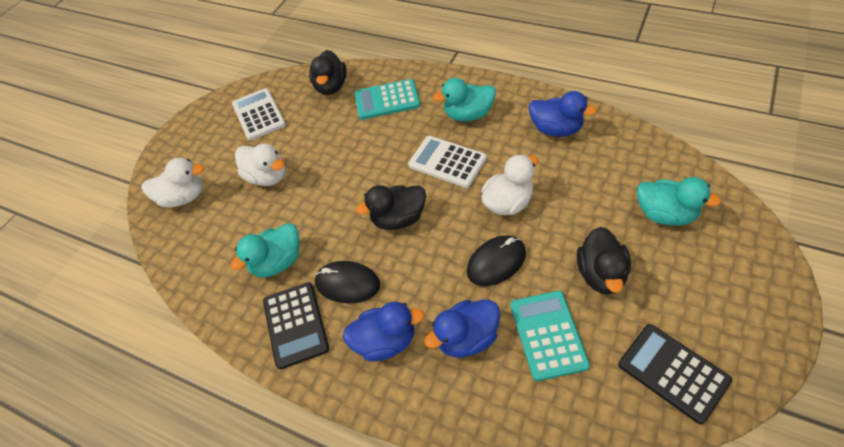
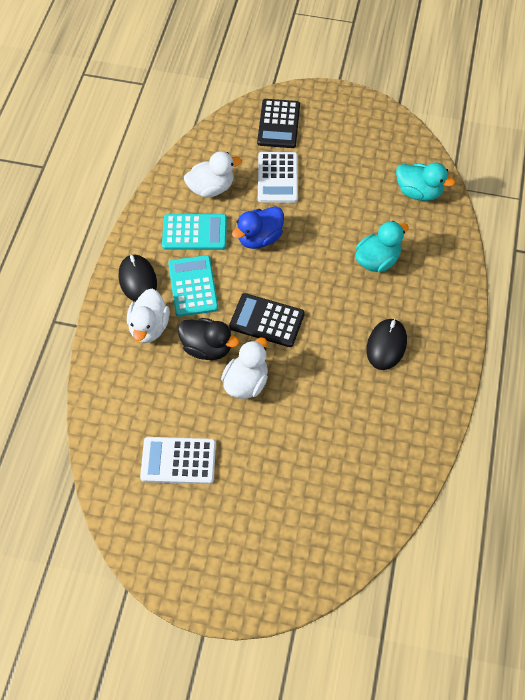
black duck: 3 -> 1
blue duck: 3 -> 1
turquoise duck: 3 -> 2

